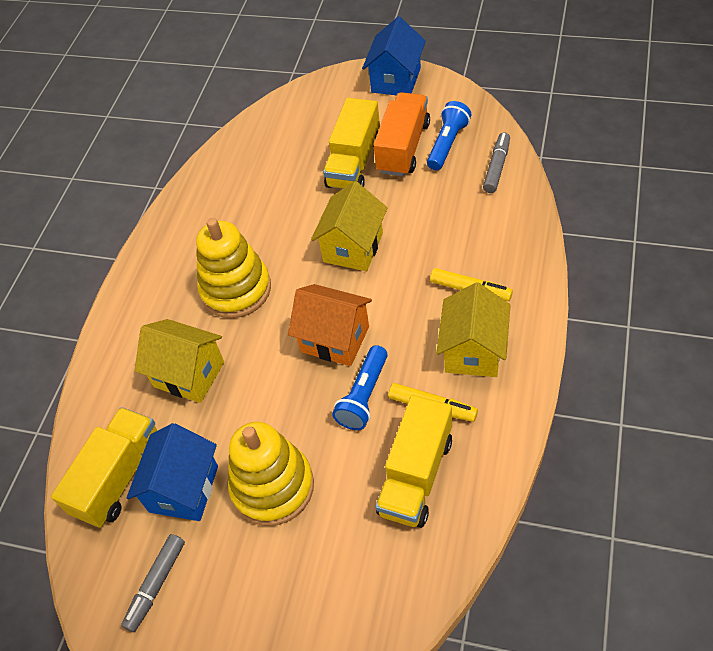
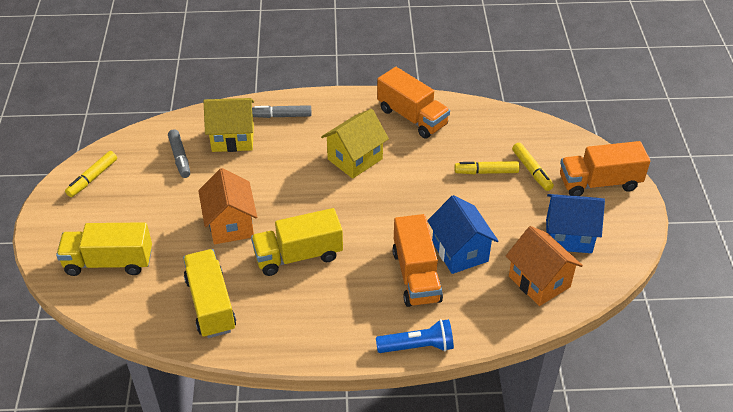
blue flashlight: 2 -> 1
orange house: 1 -> 2
orange truck: 1 -> 3
yellow house: 3 -> 2
yellow marker: 2 -> 3
yellow stacking toy: 2 -> 0

